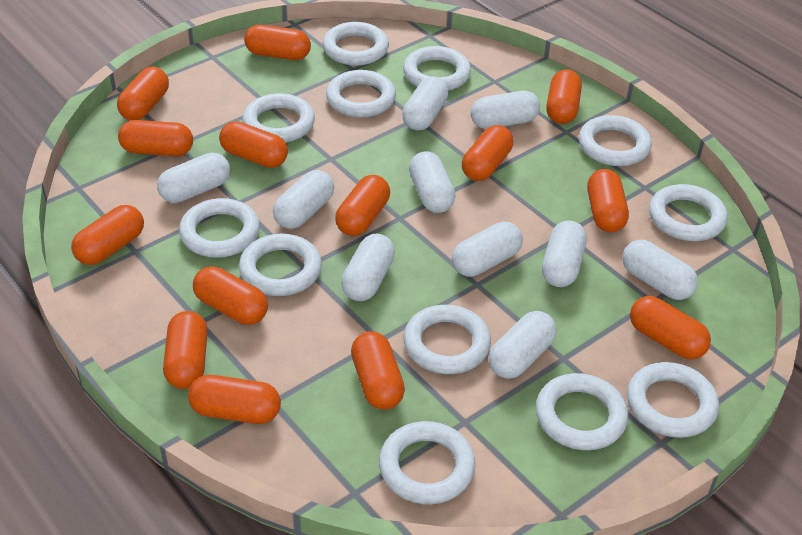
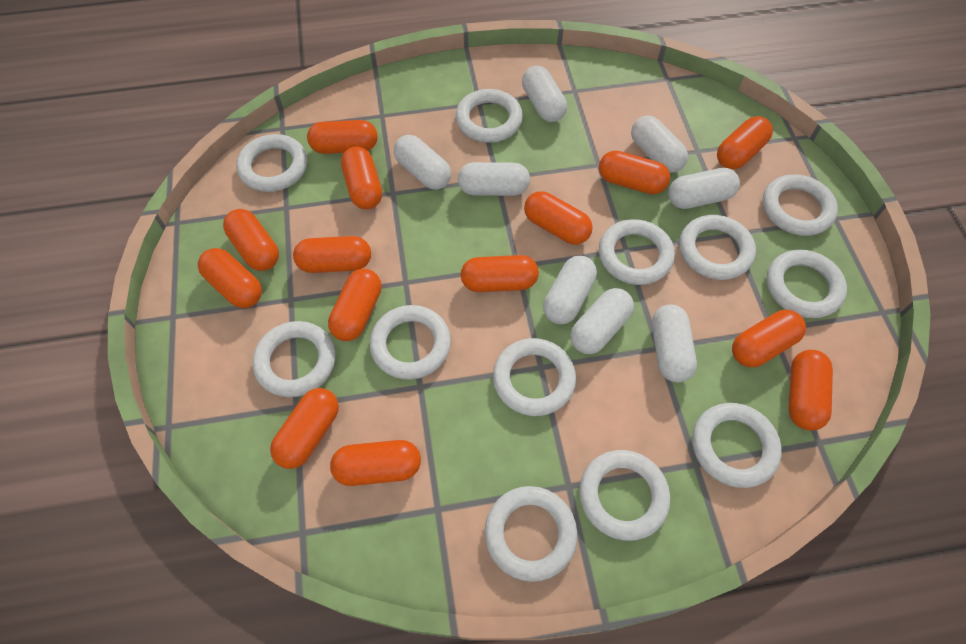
white capsule: 10 -> 8

